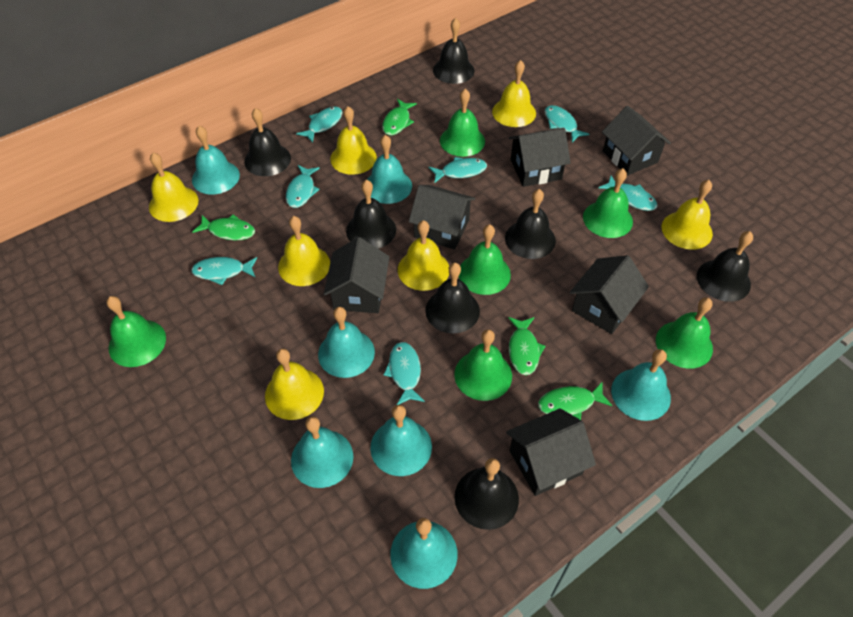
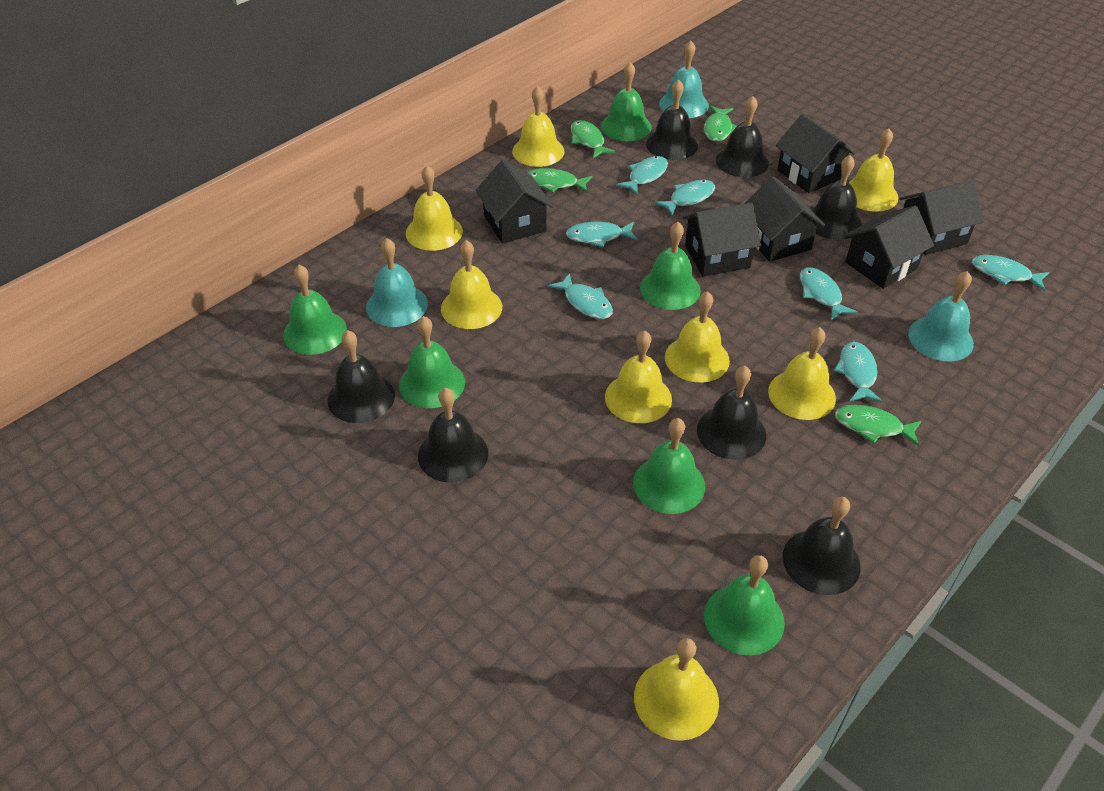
turquoise bell: 7 -> 3
yellow bell: 7 -> 8

